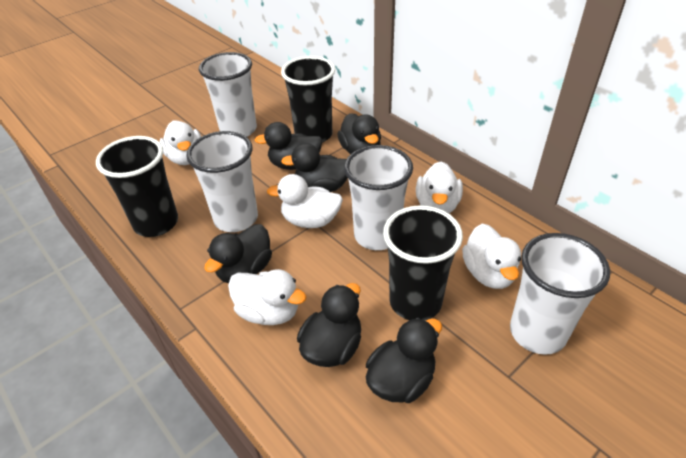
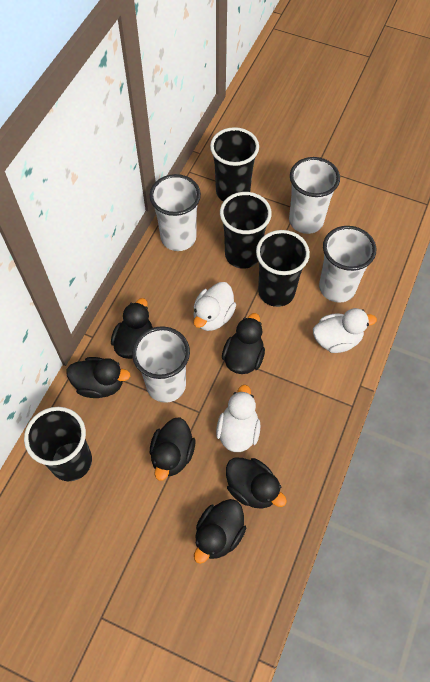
black cup: 3 -> 4
white duck: 5 -> 3

